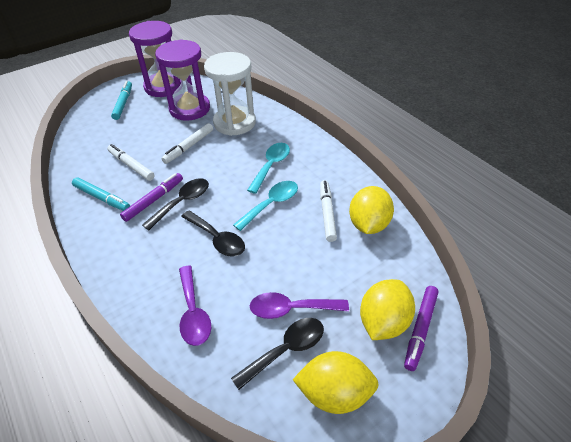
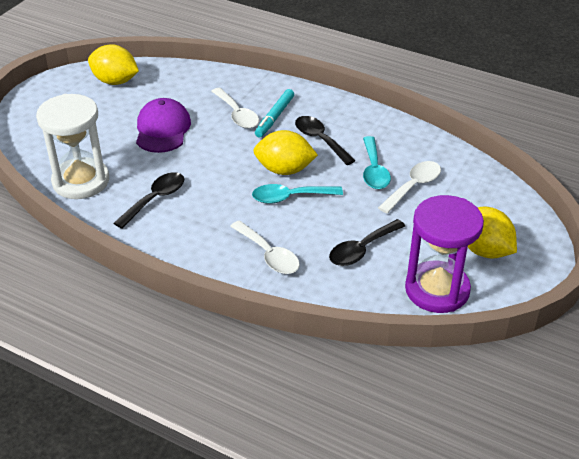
purple cap: 0 -> 1
purple hourglass: 2 -> 1
purple marker: 2 -> 0
purple spoon: 2 -> 0
turquoise marker: 2 -> 1
white marker: 3 -> 0
white spoon: 0 -> 3

